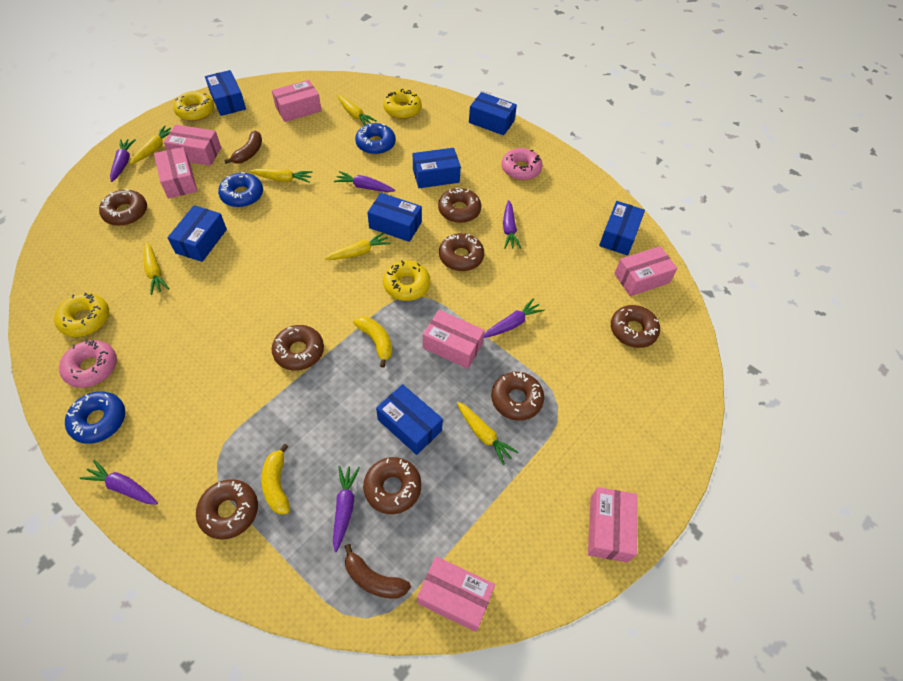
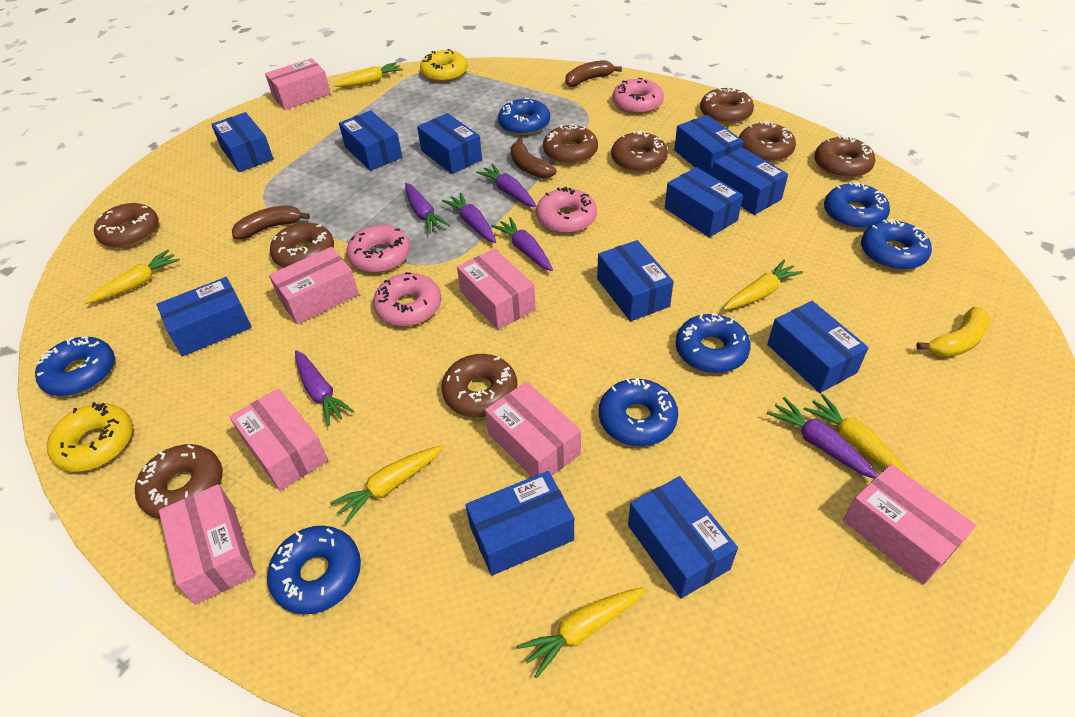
blue box: 7 -> 11
blue donut: 3 -> 7
brown banana: 2 -> 3
brown donut: 8 -> 9
pink donut: 2 -> 4
yellow banana: 2 -> 1
yellow donut: 4 -> 2

